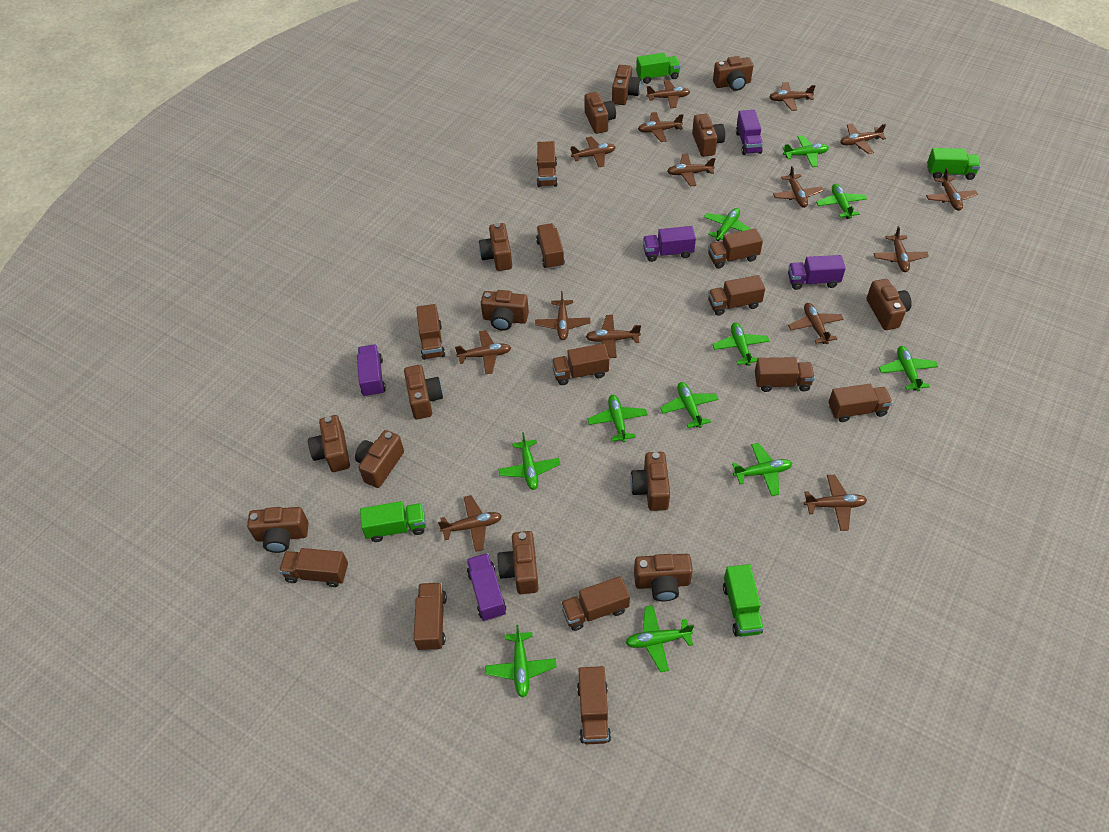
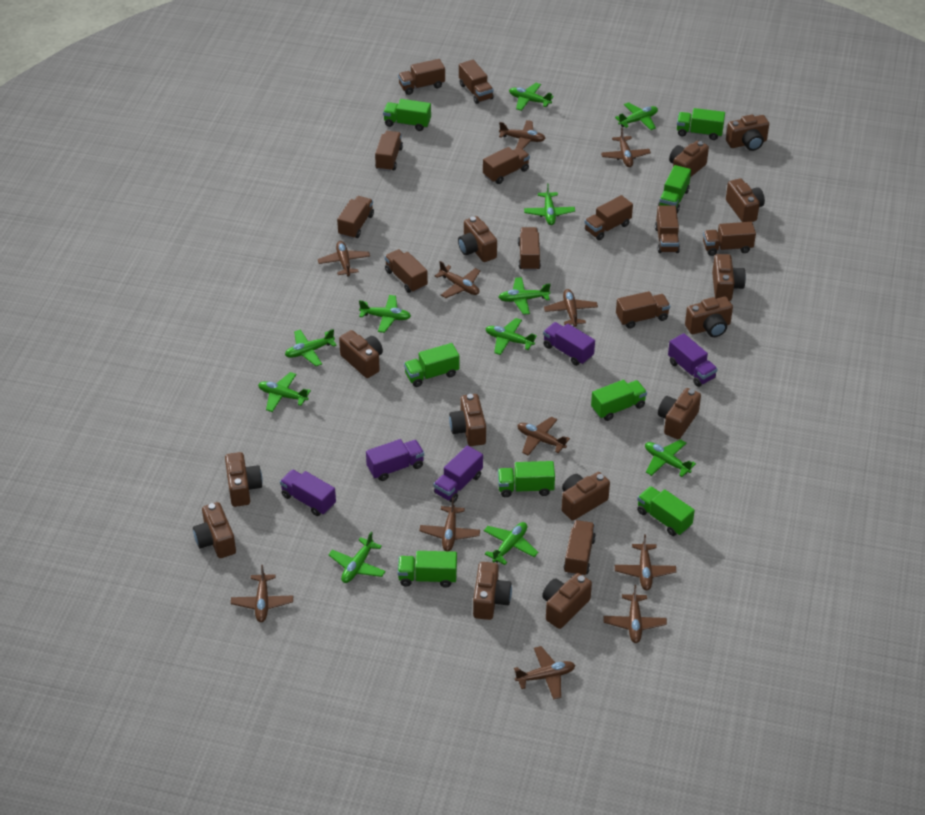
brown plane: 15 -> 11
green truck: 4 -> 8

